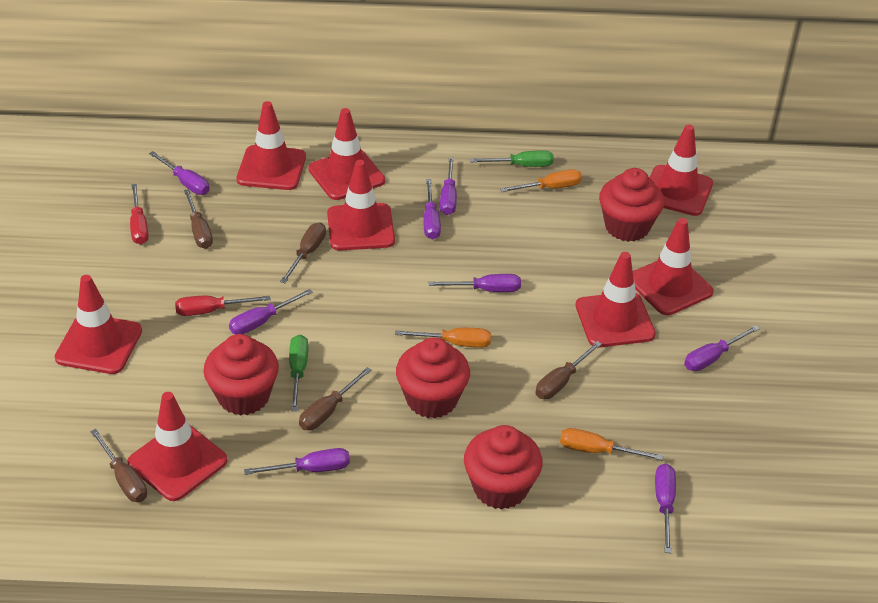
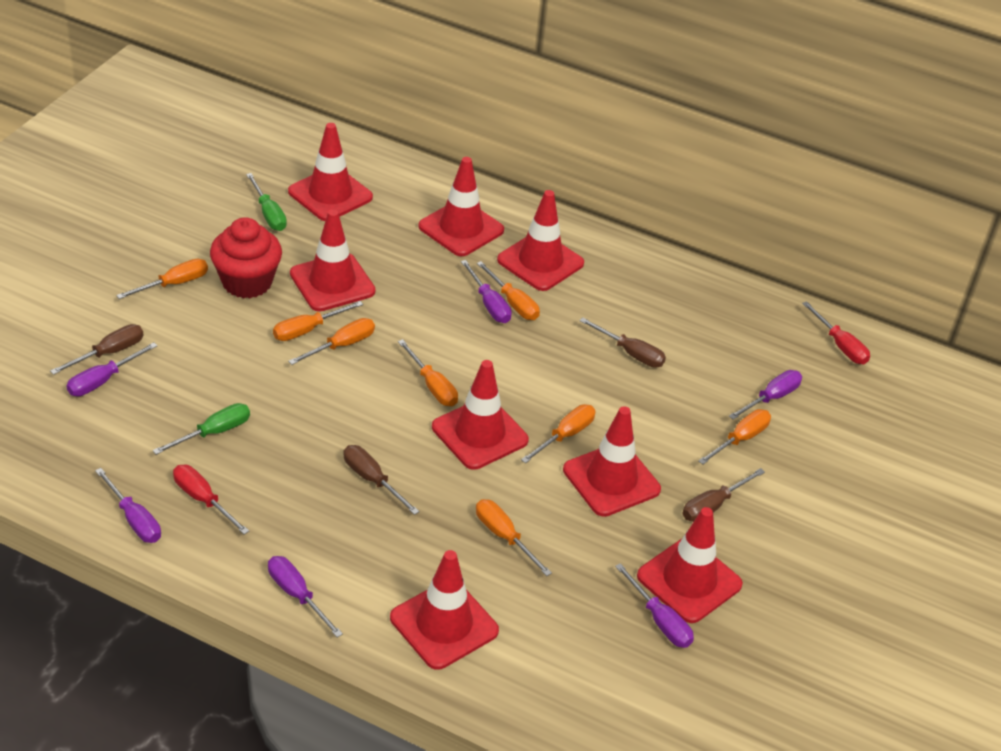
brown screwdriver: 5 -> 4
orange screwdriver: 3 -> 8
purple screwdriver: 8 -> 6
red cupcake: 4 -> 1

